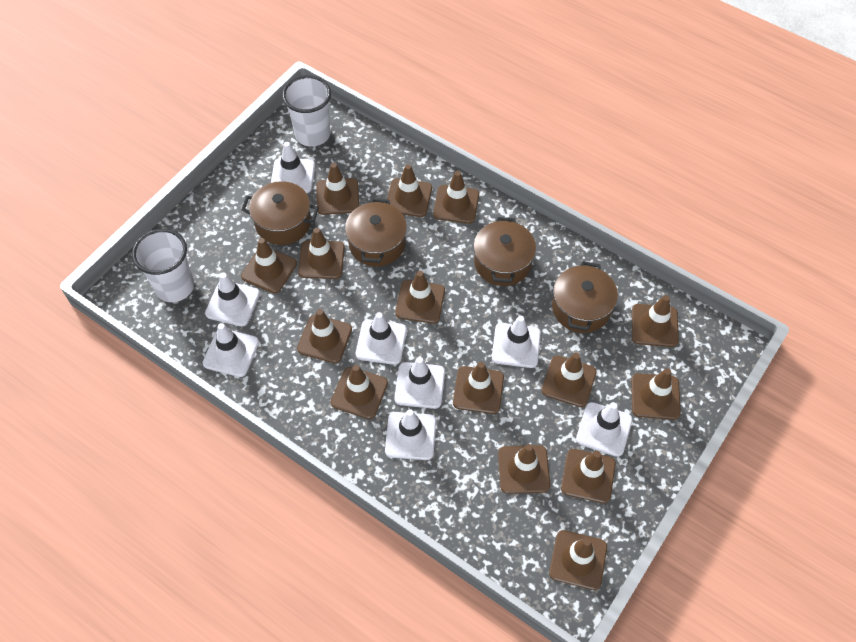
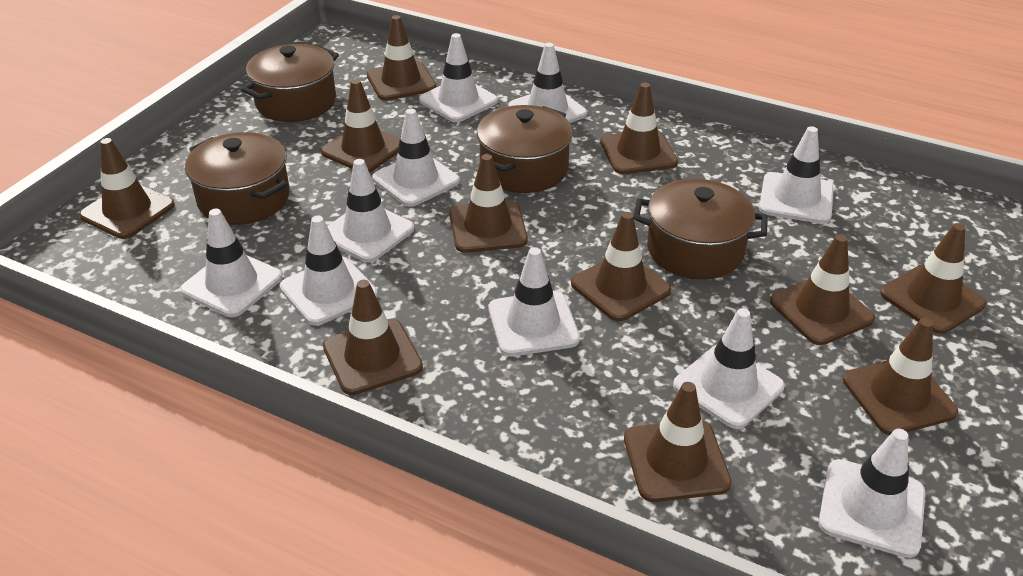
brown traffic cone: 15 -> 11
white cup: 2 -> 0
white traffic cone: 8 -> 10

